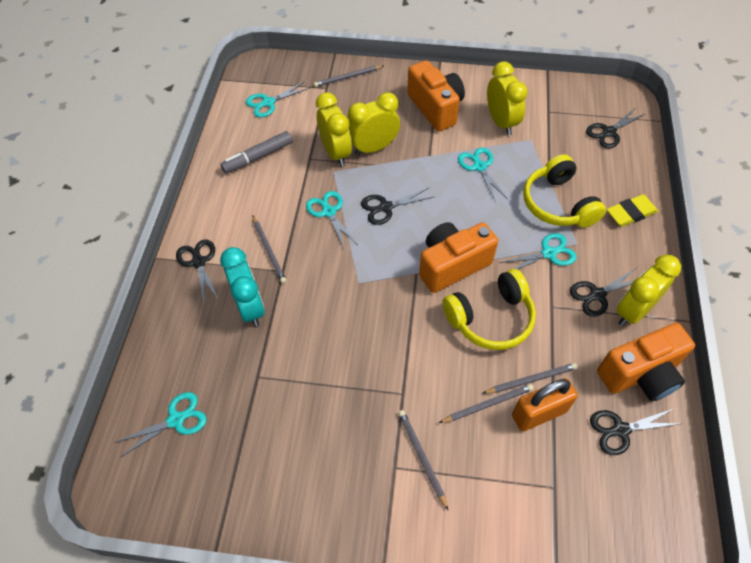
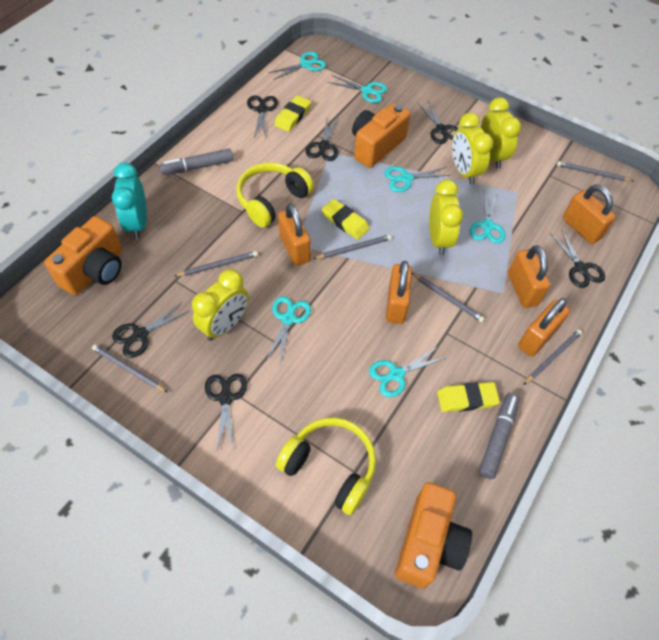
black scissors: 5 -> 6
grey marker: 1 -> 2
grey pencil: 5 -> 6
orange padlock: 1 -> 5
turquoise scissors: 5 -> 6
yellow eraser: 1 -> 3

